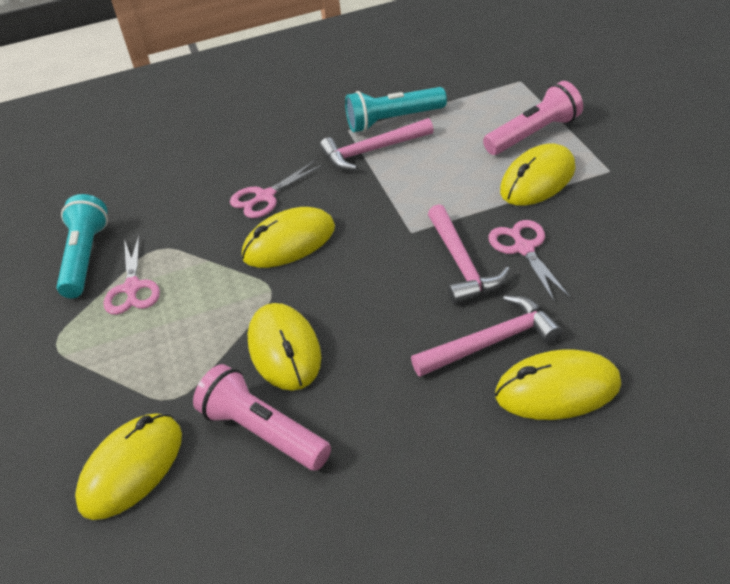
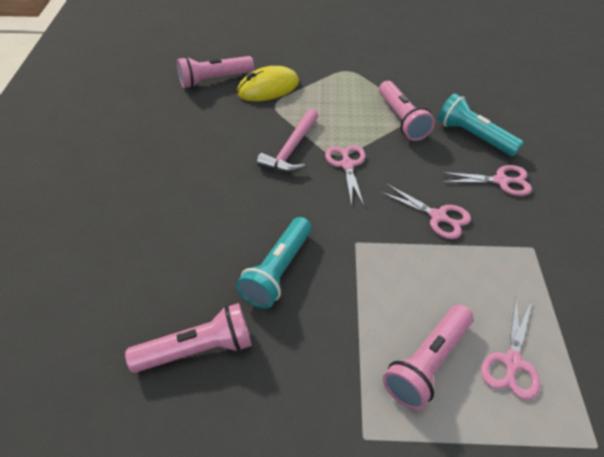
pink flashlight: 2 -> 4
pink hammer: 3 -> 1
pink scissors: 3 -> 4
yellow mouse: 5 -> 1

